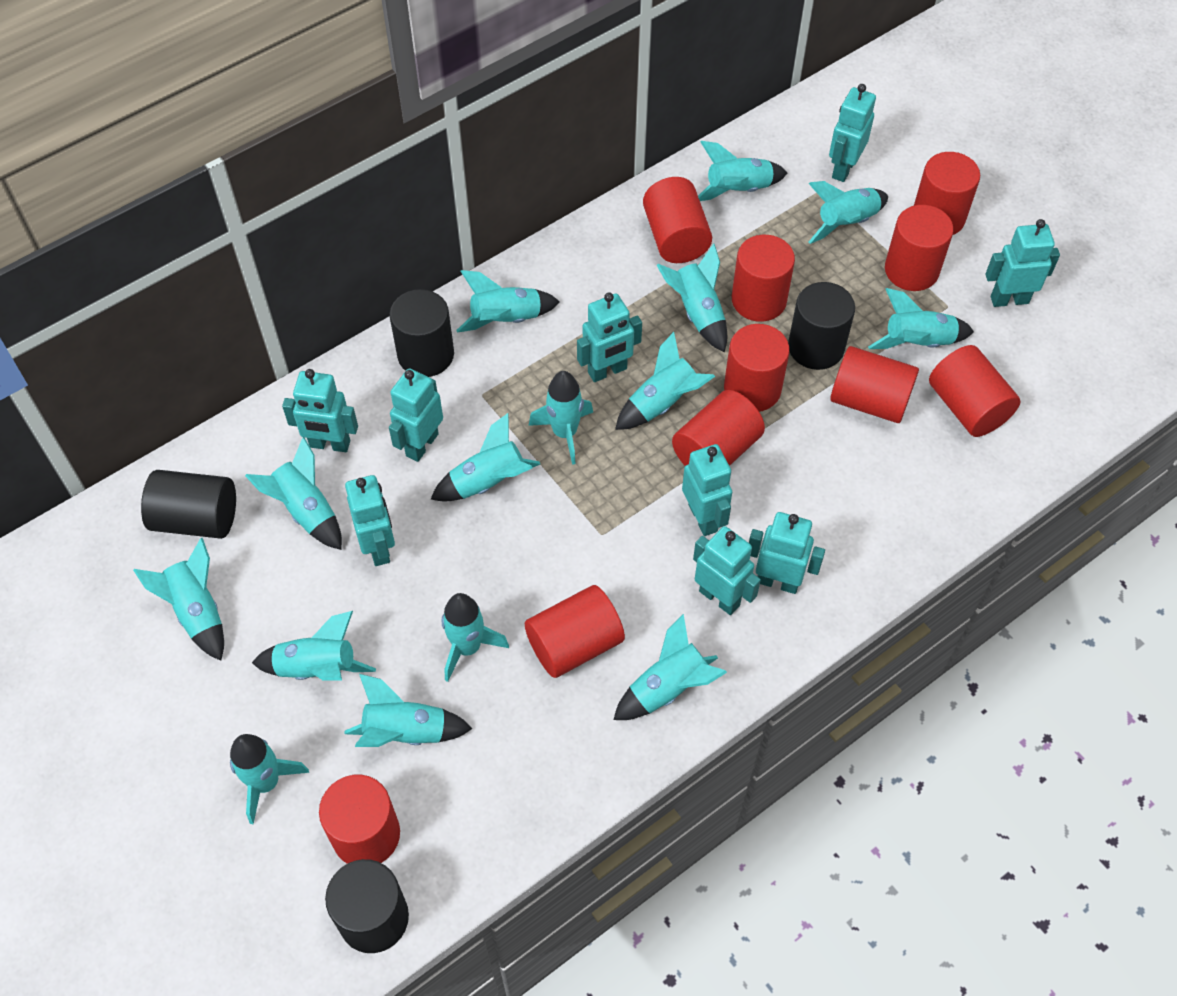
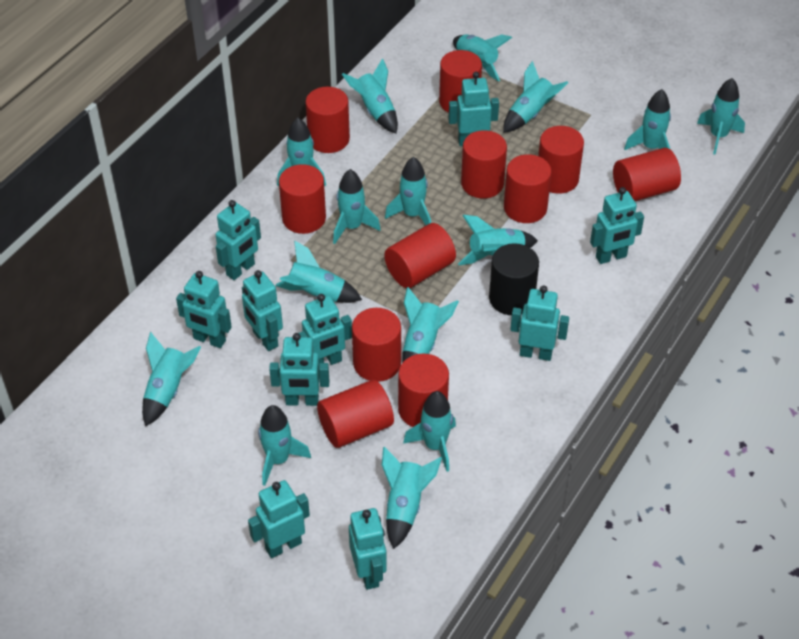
black cylinder: 4 -> 1
red cylinder: 10 -> 11
turquoise robot: 9 -> 10

